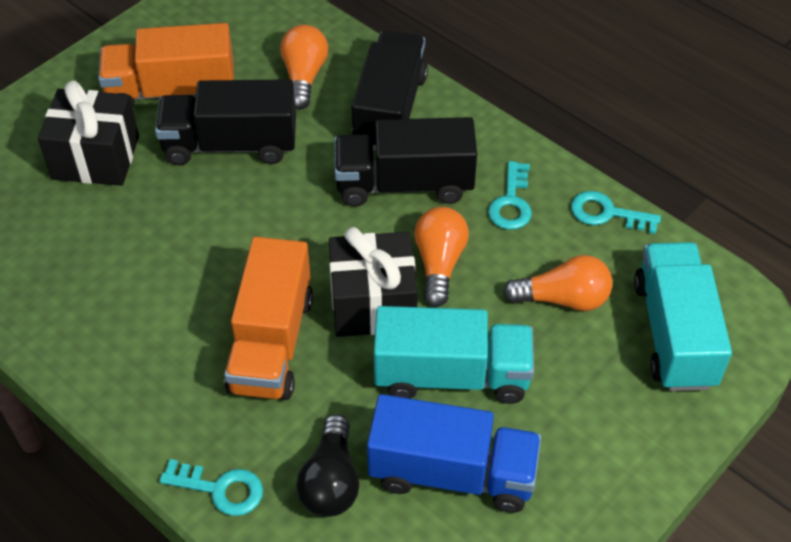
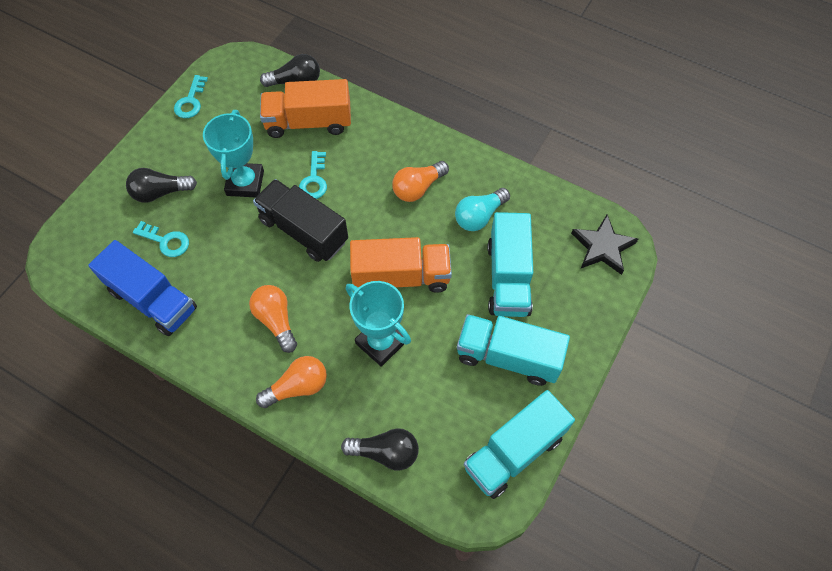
black gift: 2 -> 0
black light bulb: 1 -> 3
black star: 0 -> 1
black truck: 3 -> 1
turquoise light bulb: 0 -> 1
turquoise trophy: 0 -> 2
turquoise truck: 2 -> 3

